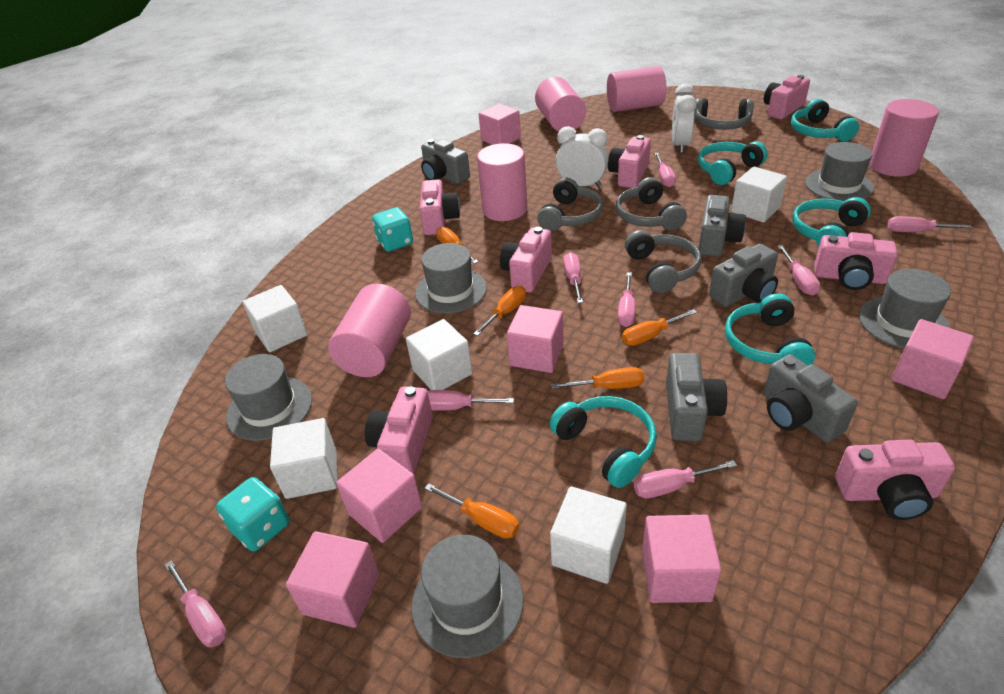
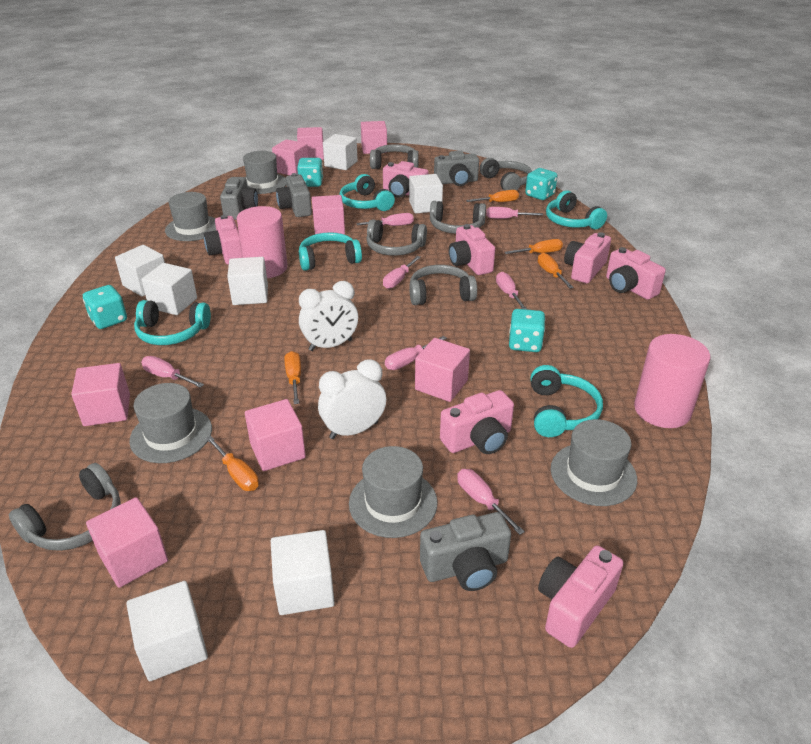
grey camera: 5 -> 4
grey headphones: 4 -> 6
pink cube: 6 -> 8
pink cylinder: 5 -> 2
pink screwdriver: 8 -> 7
turquoise dice: 2 -> 4
white cube: 5 -> 7

